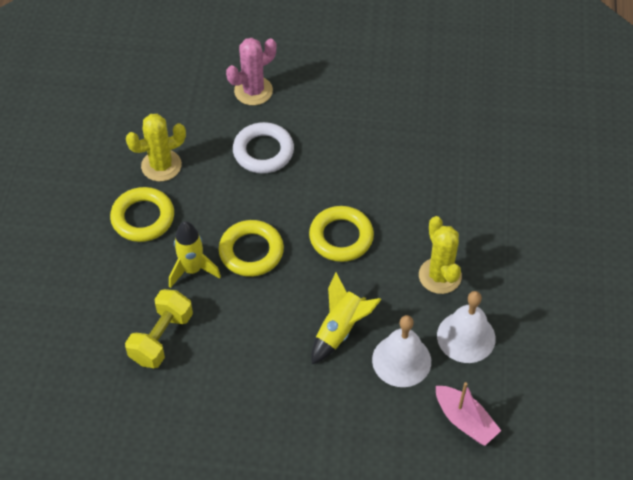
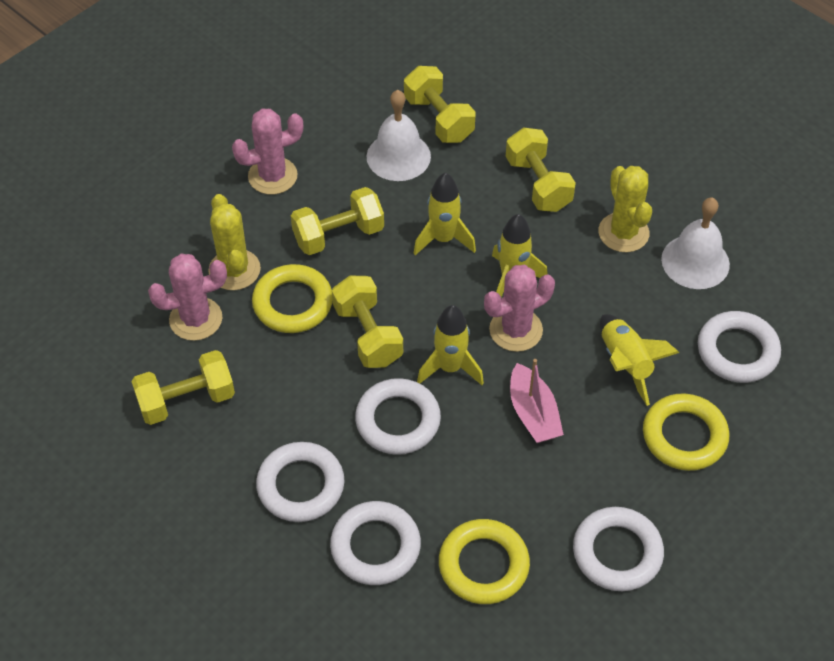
pink cactus: 1 -> 3
white ring: 1 -> 5
yellow dumbbell: 1 -> 5
yellow rocket: 2 -> 4

